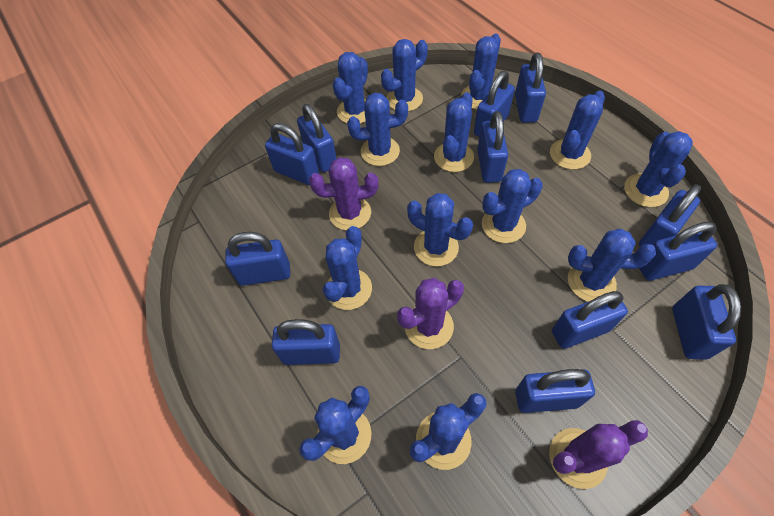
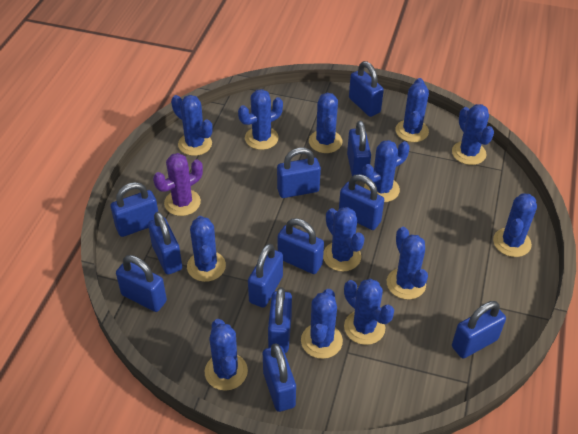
purple cactus: 3 -> 1

